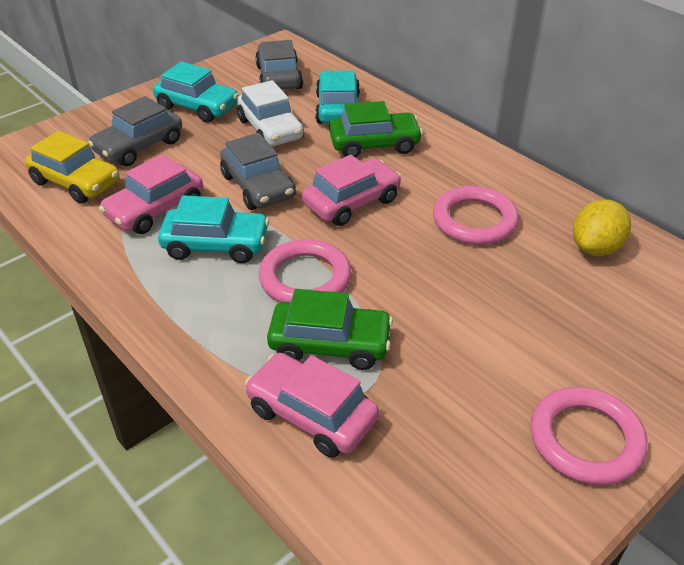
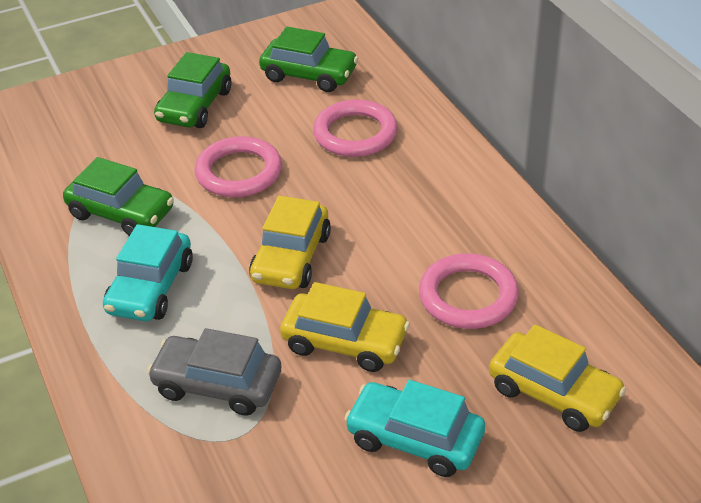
green car: 2 -> 3
grey car: 3 -> 1
pink car: 3 -> 0
turquoise car: 3 -> 2
white car: 1 -> 0
yellow car: 1 -> 3
yellow lemon: 1 -> 0

